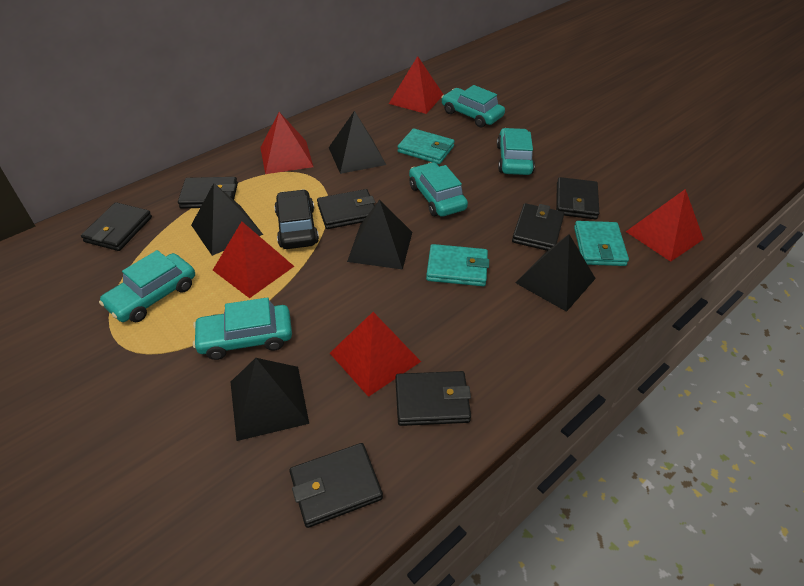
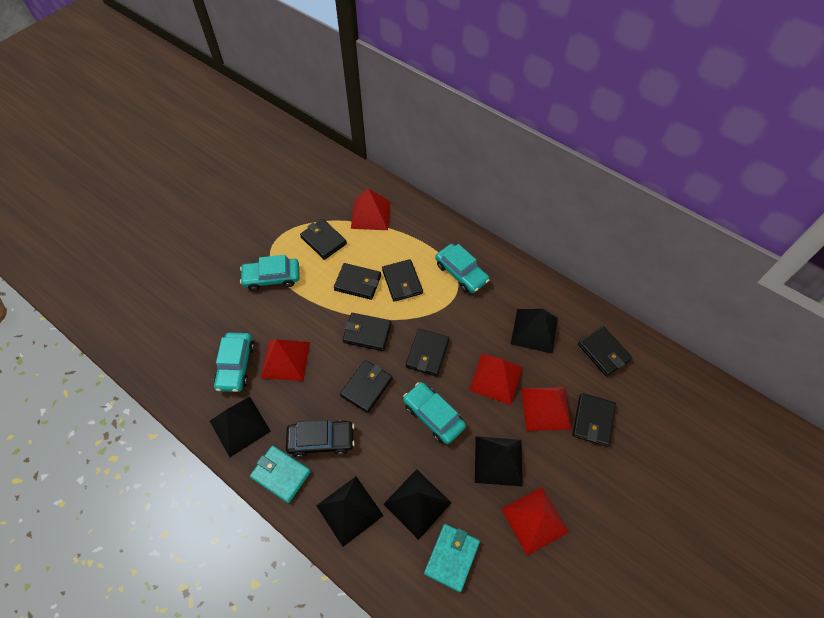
black wallet: 7 -> 8
turquoise car: 5 -> 4
turquoise wallet: 3 -> 2

